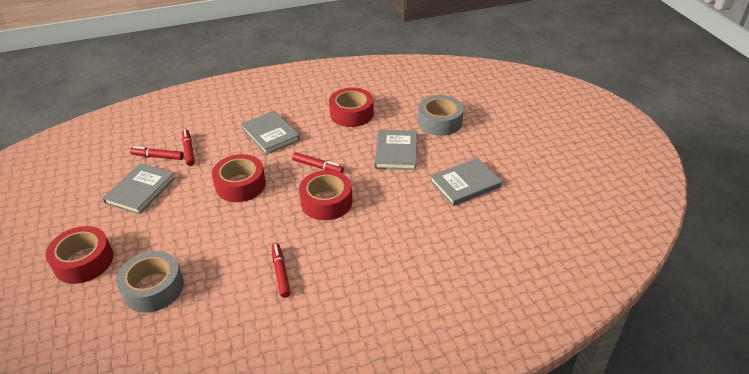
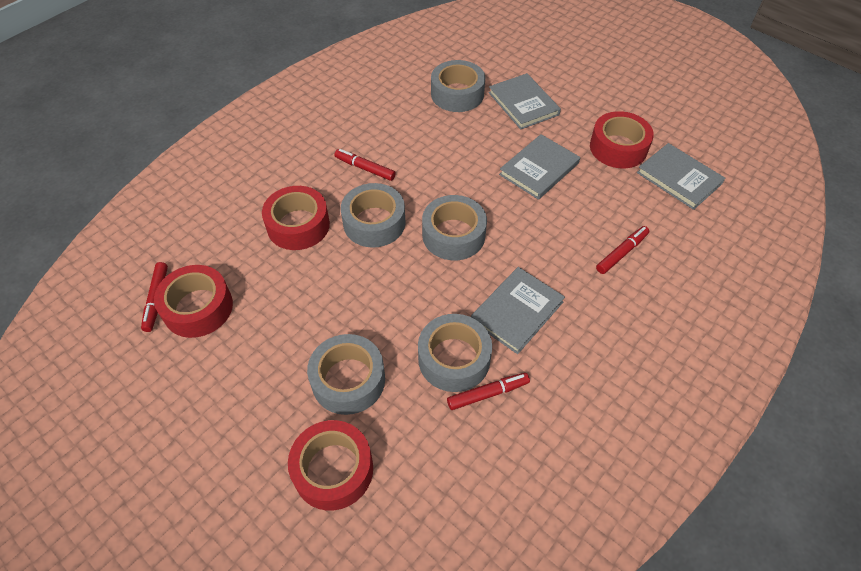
grey tape: 2 -> 5

